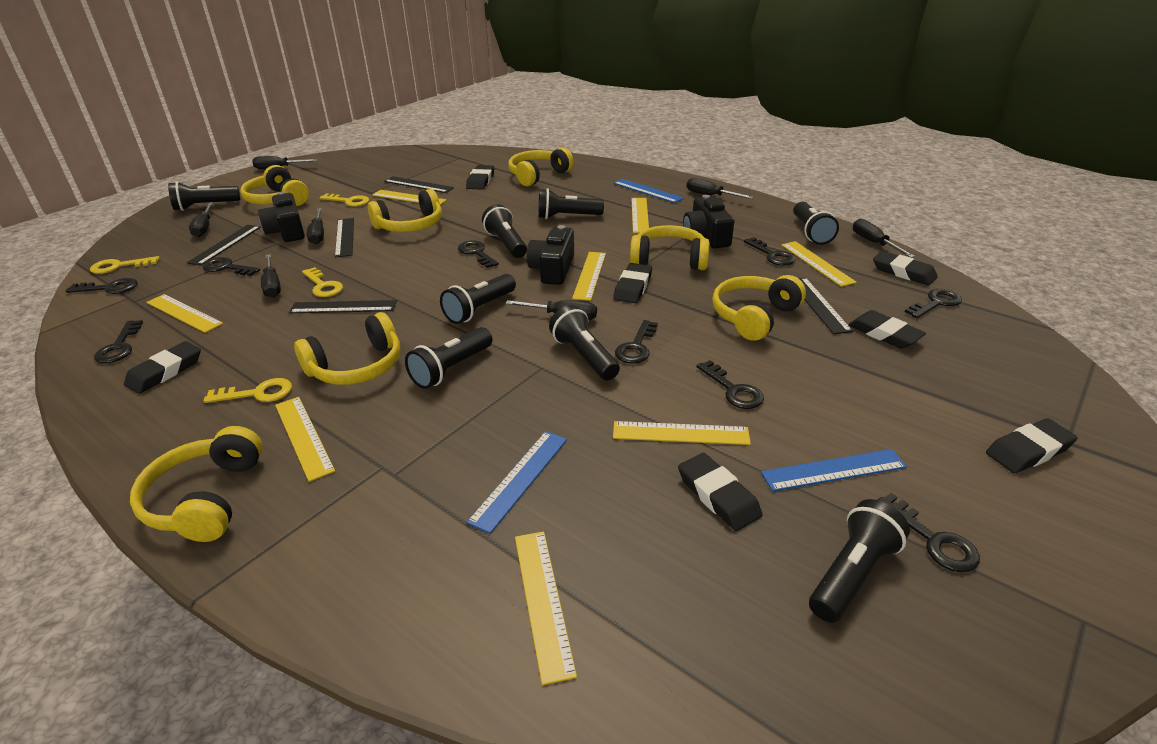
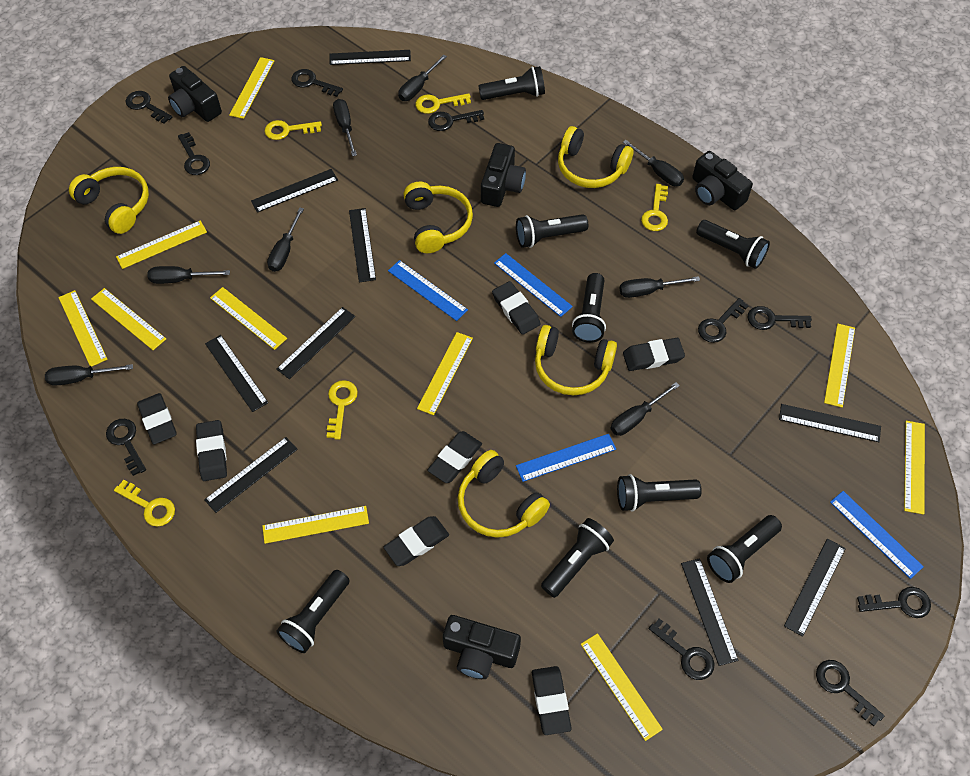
black camera: 3 -> 4
black key: 9 -> 10
black ruler: 5 -> 9
black screwdriver: 7 -> 8
blue ruler: 3 -> 4
yellow headphones: 7 -> 5
yellow key: 4 -> 5
yellow ruler: 8 -> 10

